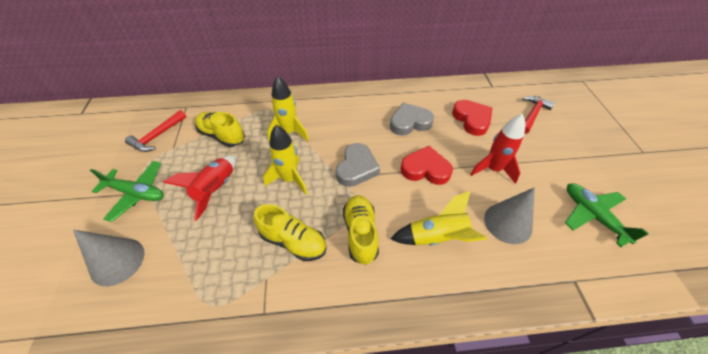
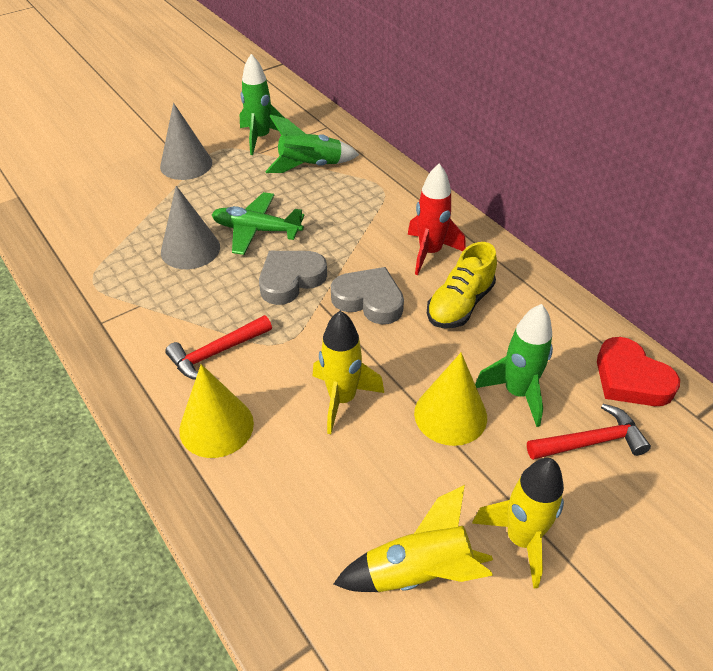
green plane: 2 -> 1
green rocket: 0 -> 3
red heart: 2 -> 1
red rocket: 2 -> 1
yellow cone: 0 -> 2
yellow shoe: 3 -> 1

